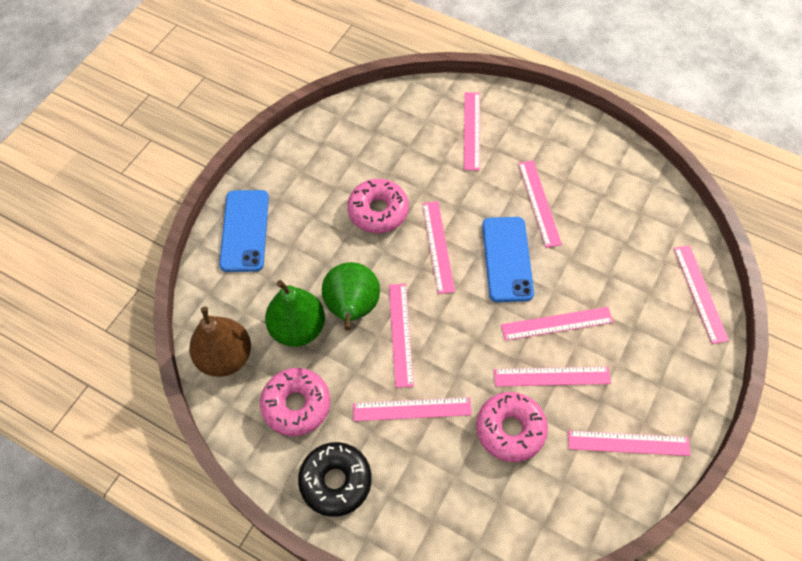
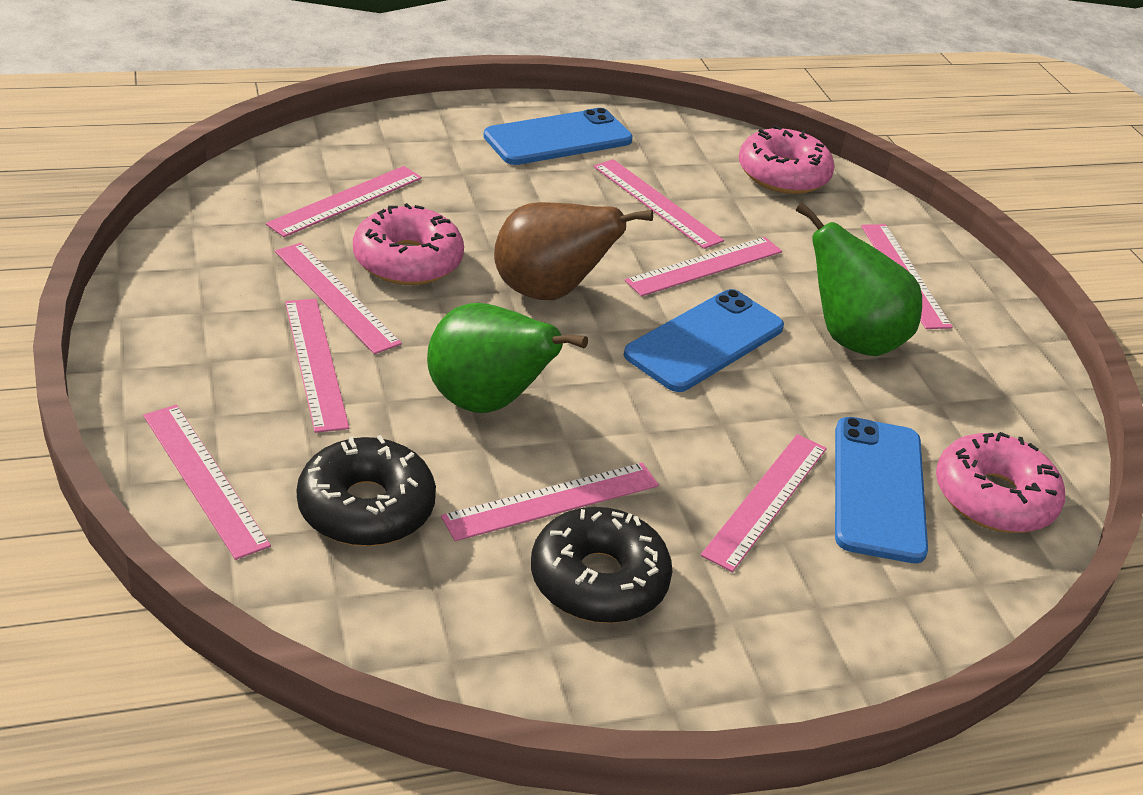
black donut: 1 -> 2
blue phone: 2 -> 3

